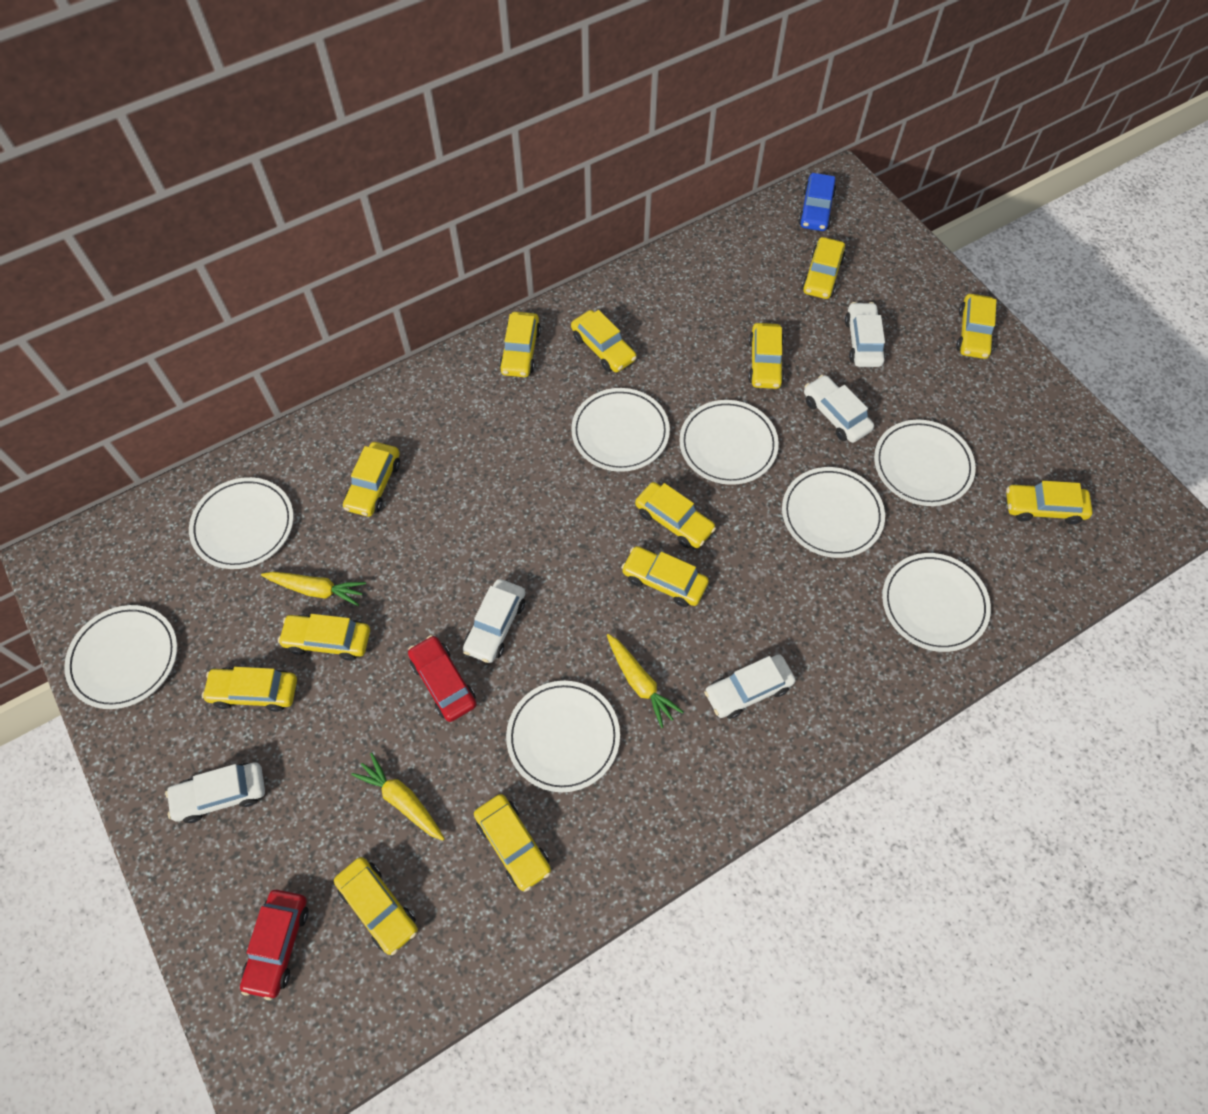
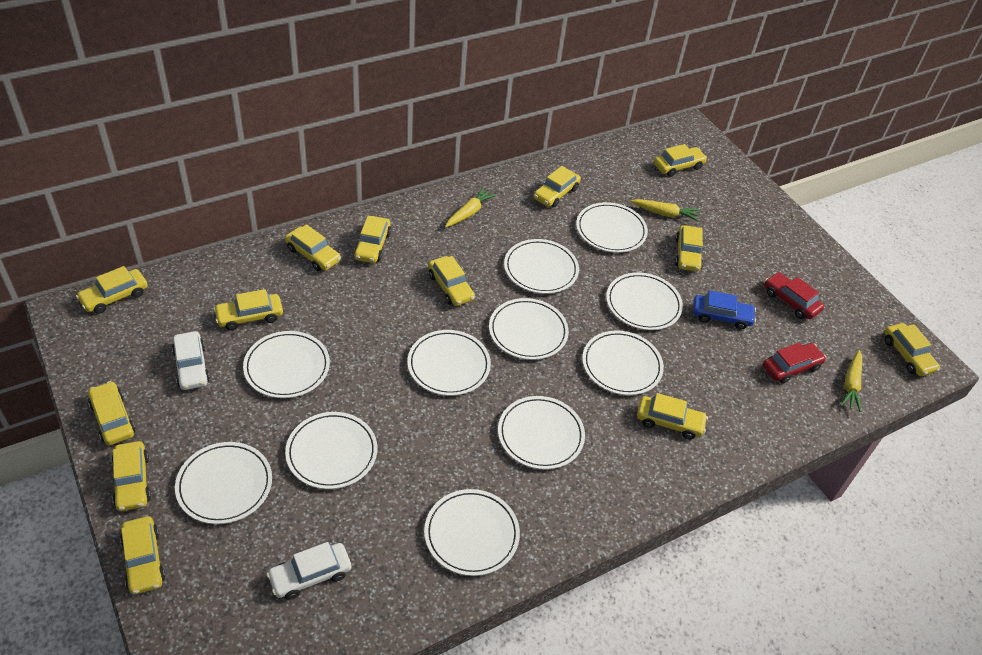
white car: 5 -> 2
white plate: 8 -> 11

